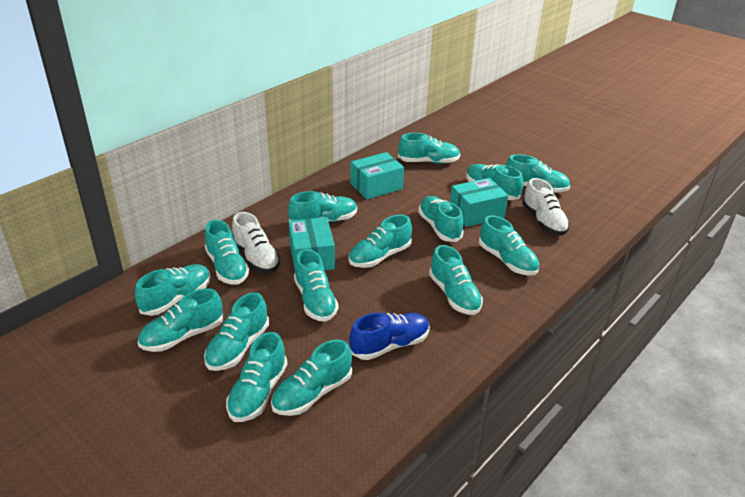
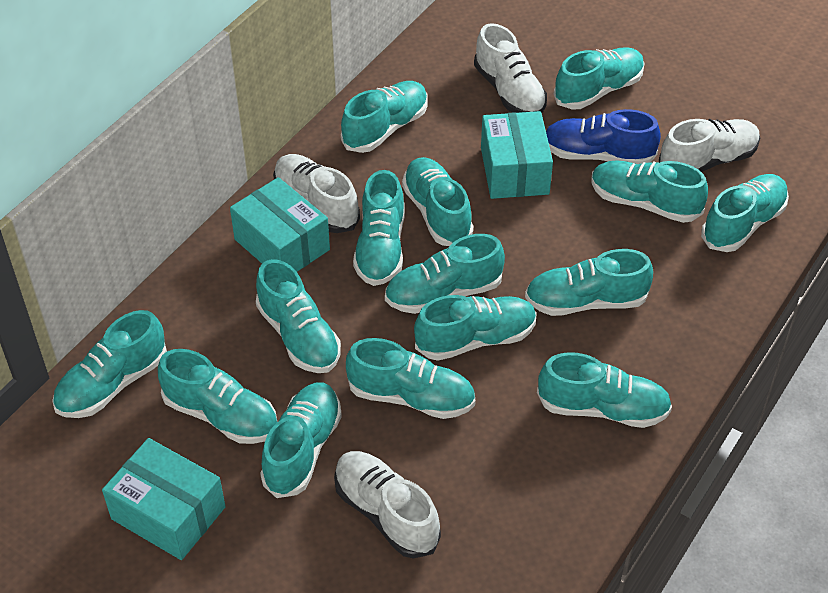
white shoe: 2 -> 4

